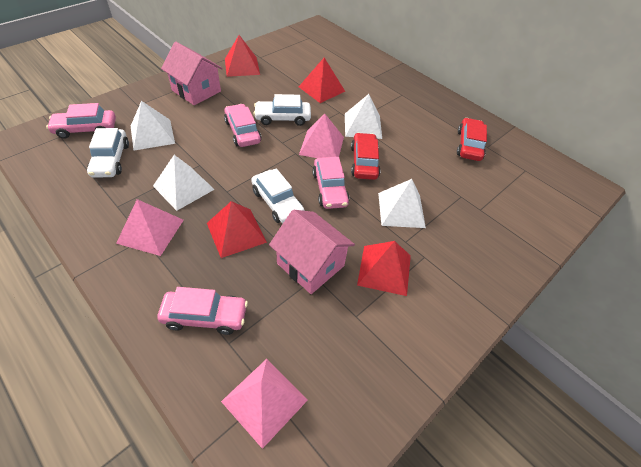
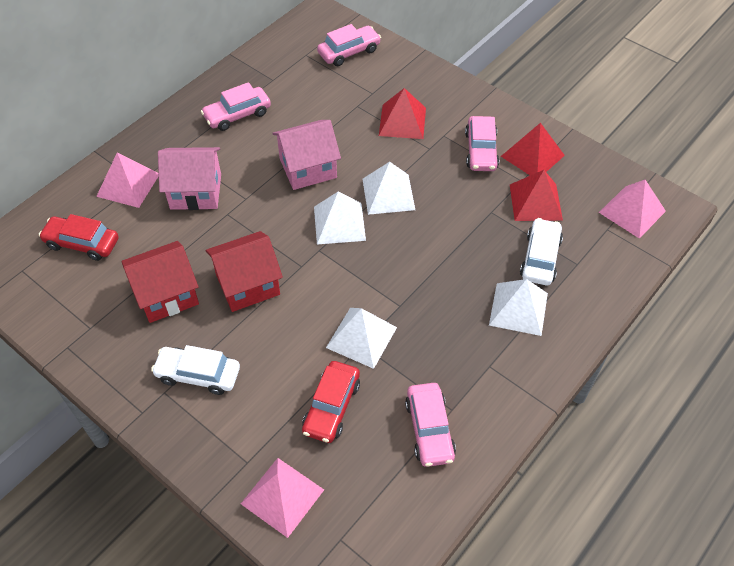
red house: 0 -> 2
red pyramid: 4 -> 3
white car: 3 -> 2

